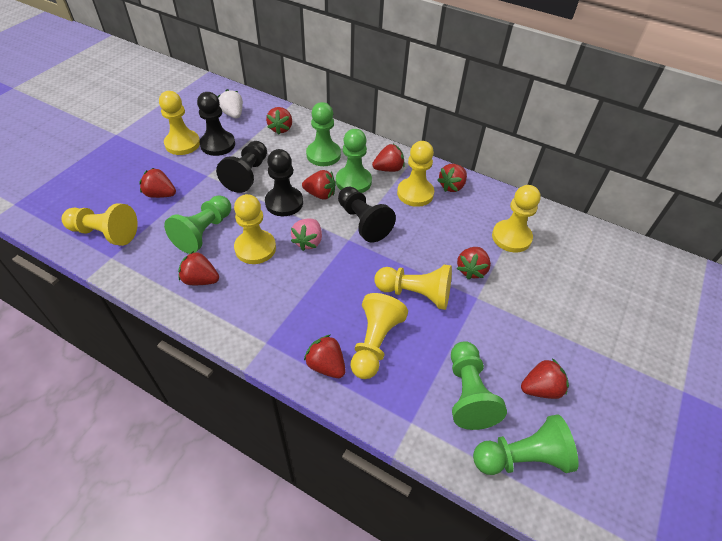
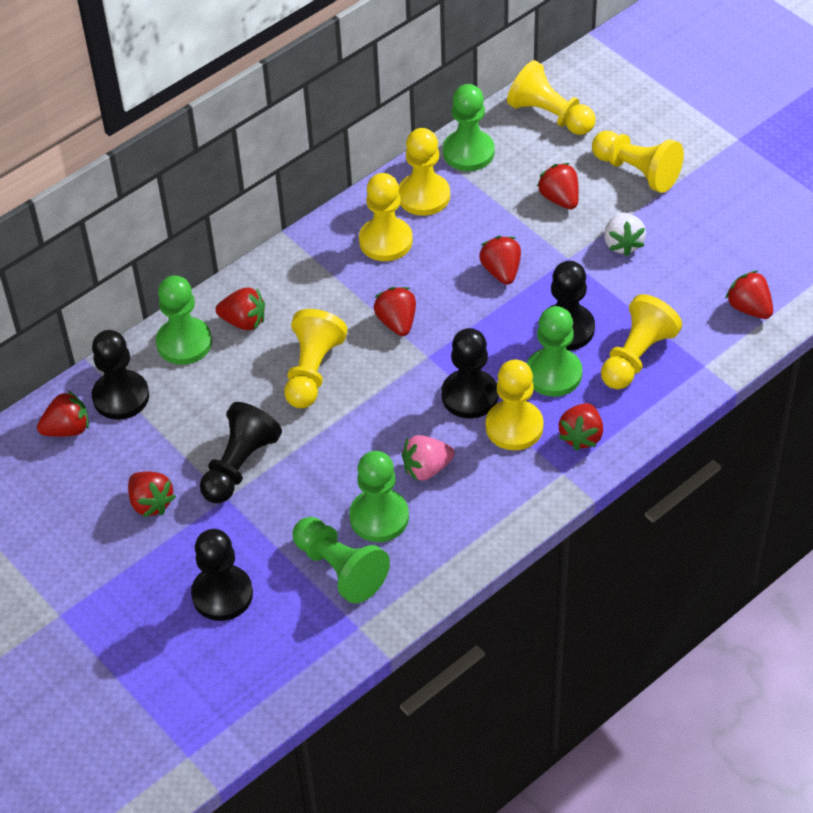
black pawn: 4 -> 5
red strawberry: 9 -> 8

